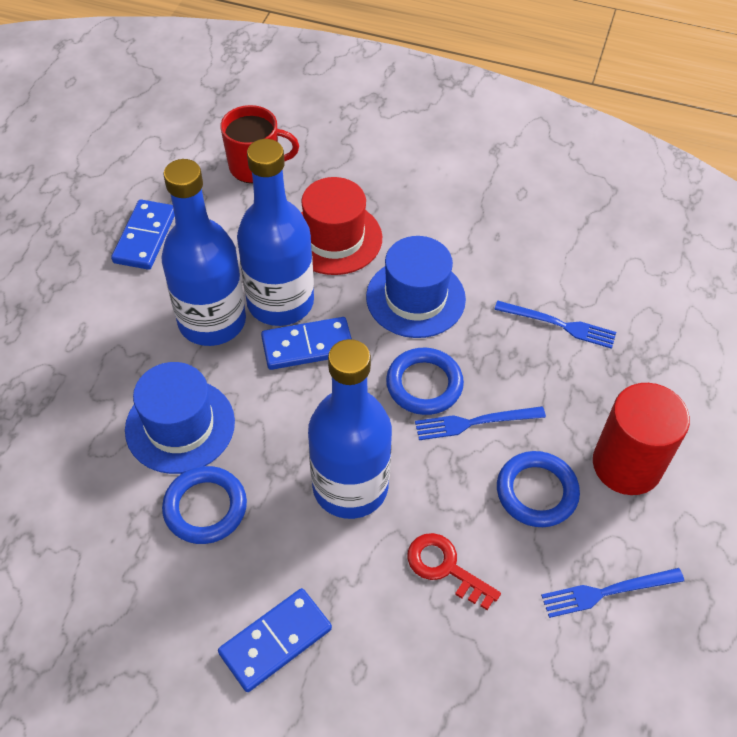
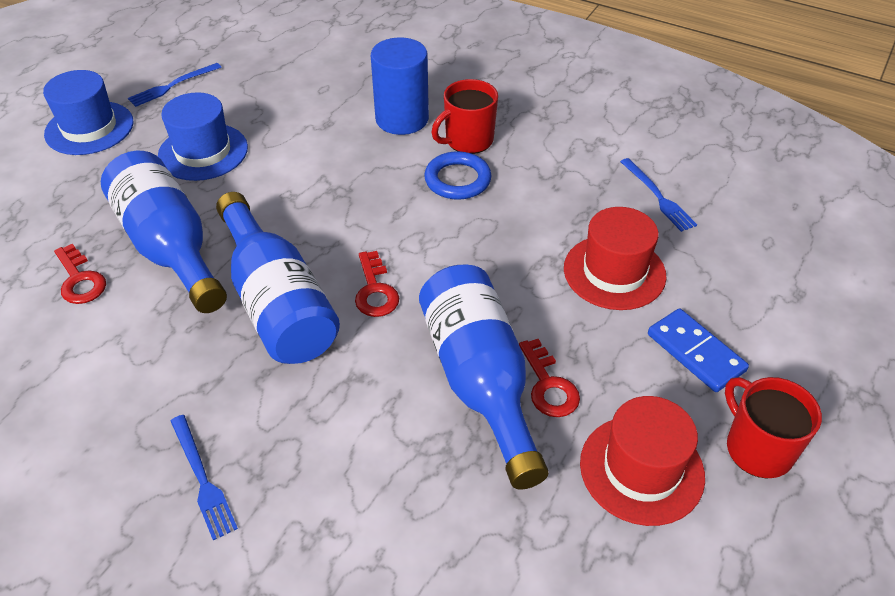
blue cylinder: 0 -> 1
blue domino: 3 -> 1
blue ring: 3 -> 1
red cylinder: 1 -> 0
red hat: 1 -> 2
red key: 1 -> 3
red mug: 1 -> 2

